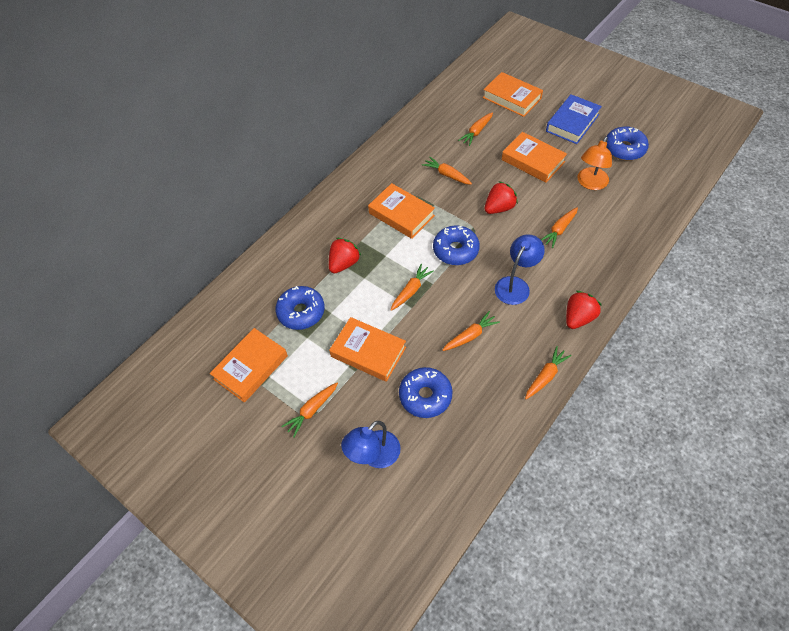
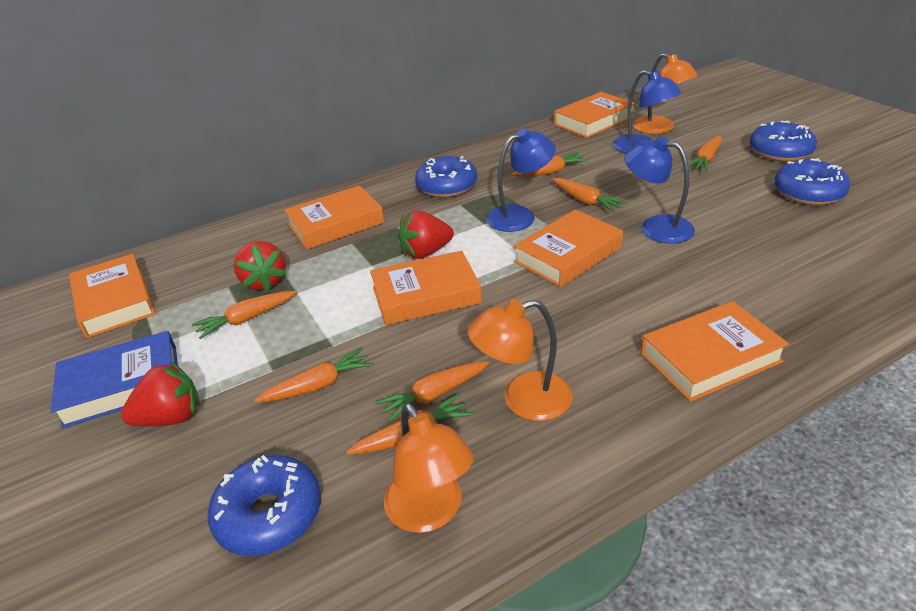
blue lamp: 2 -> 3
orange book: 5 -> 6
orange lamp: 1 -> 3

